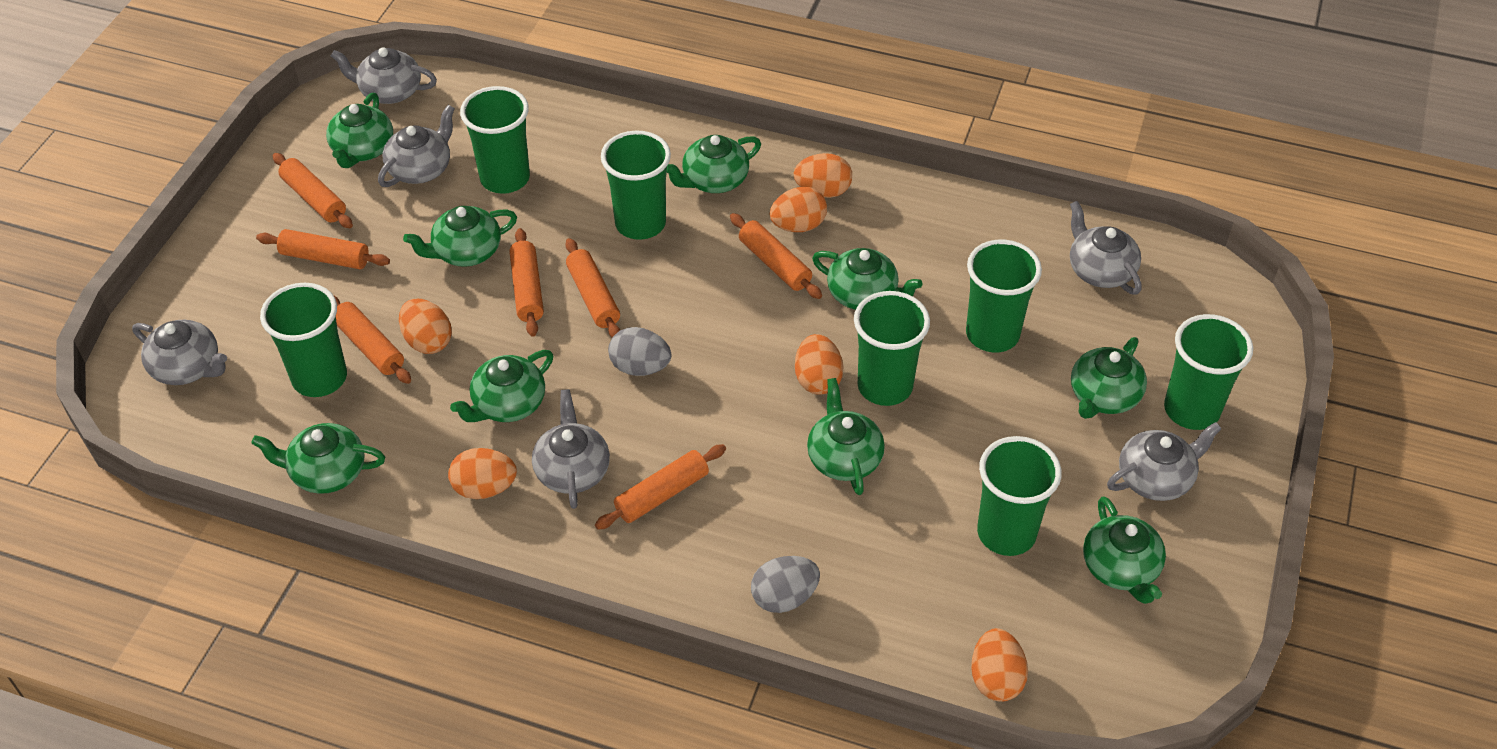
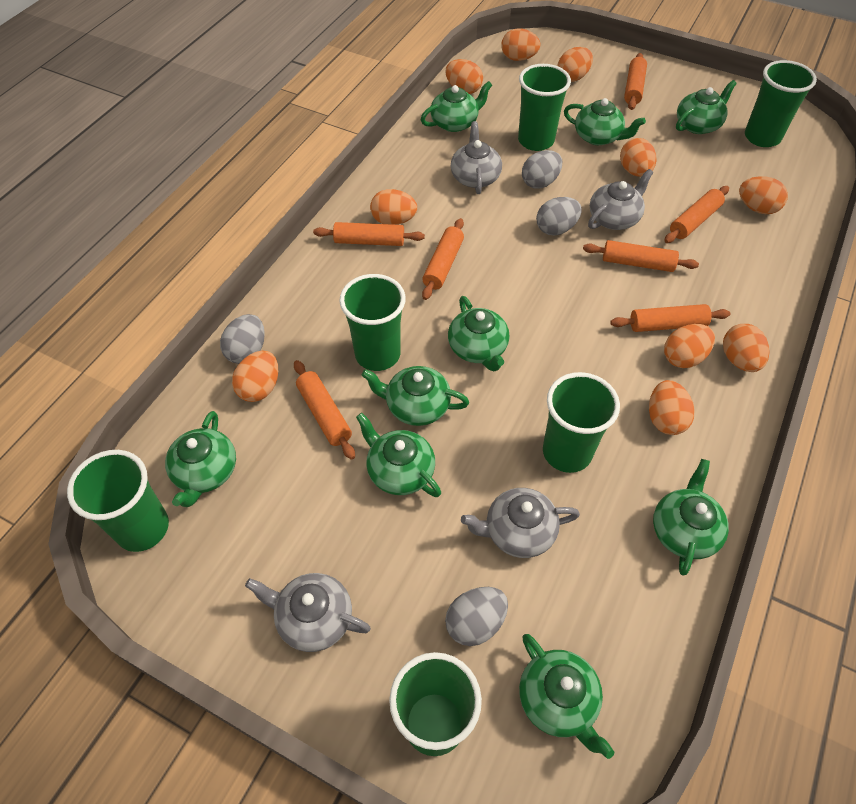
green cup: 7 -> 6
grey egg: 2 -> 4
grey teapot: 6 -> 4
orange egg: 6 -> 10

